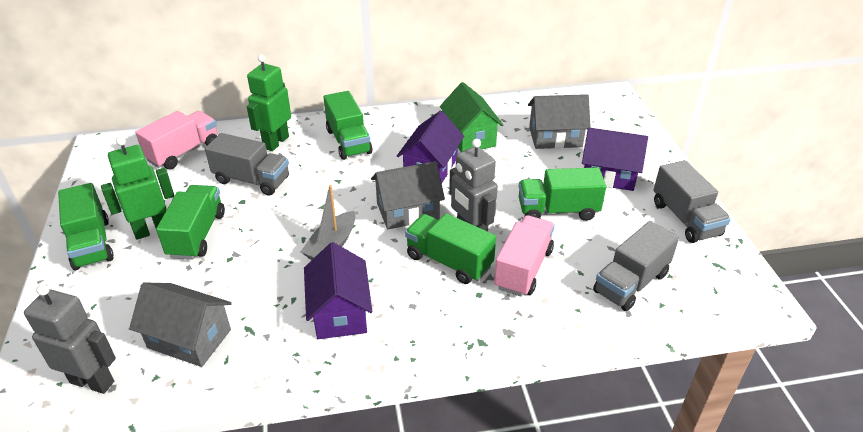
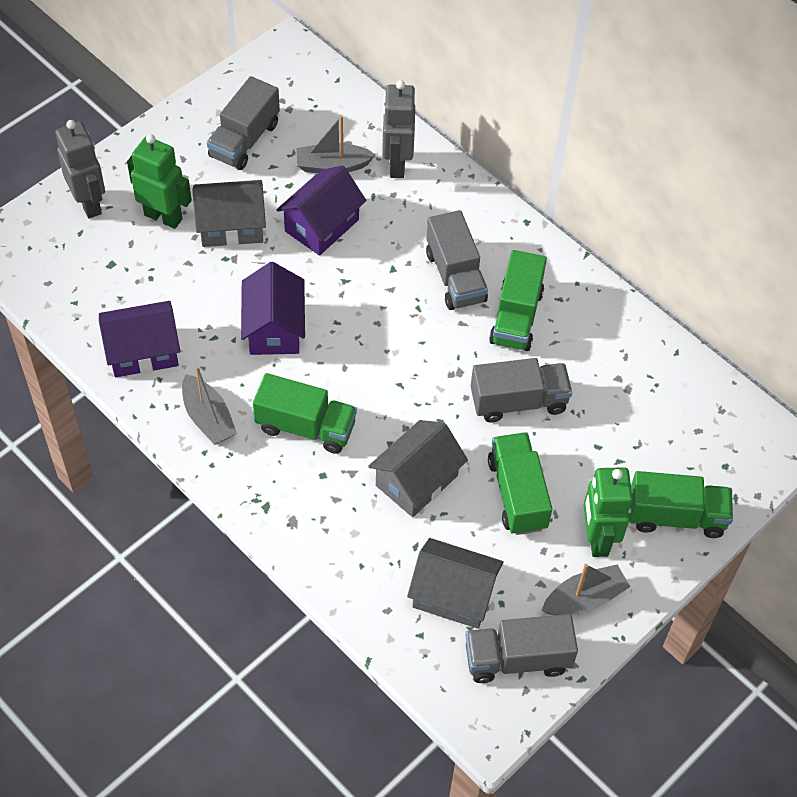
green house: 1 -> 0
green truck: 5 -> 4
grey boat: 1 -> 3
grey truck: 3 -> 4
pink truck: 2 -> 0

